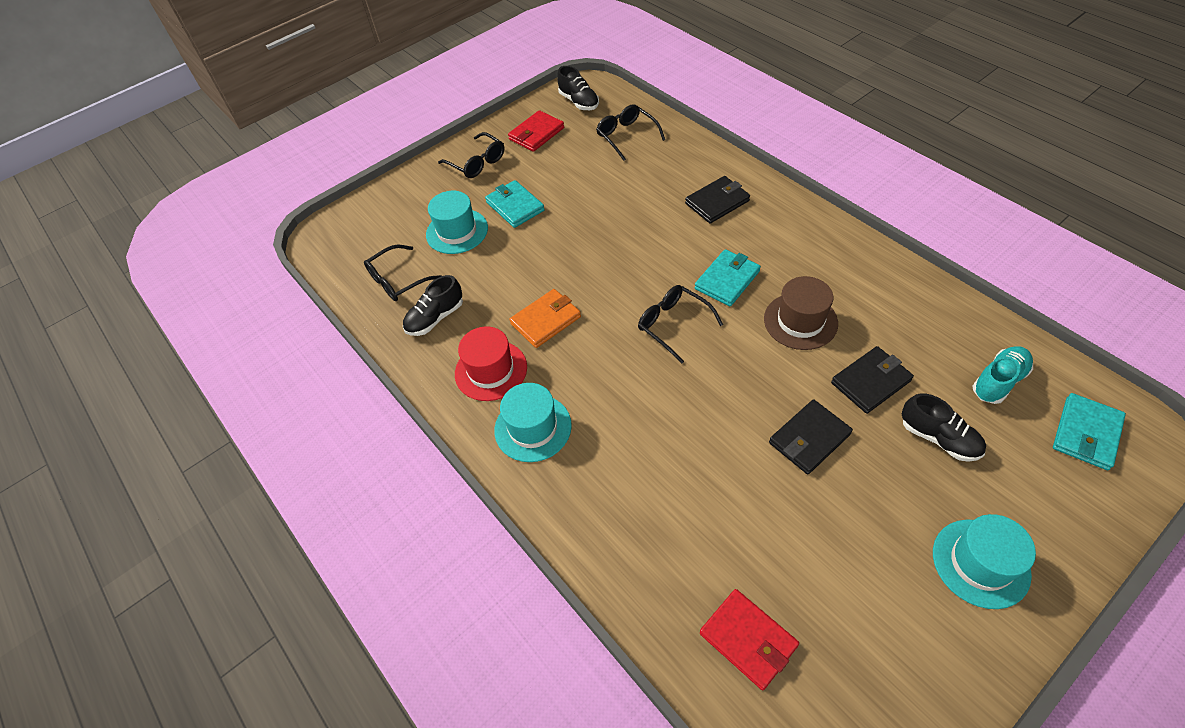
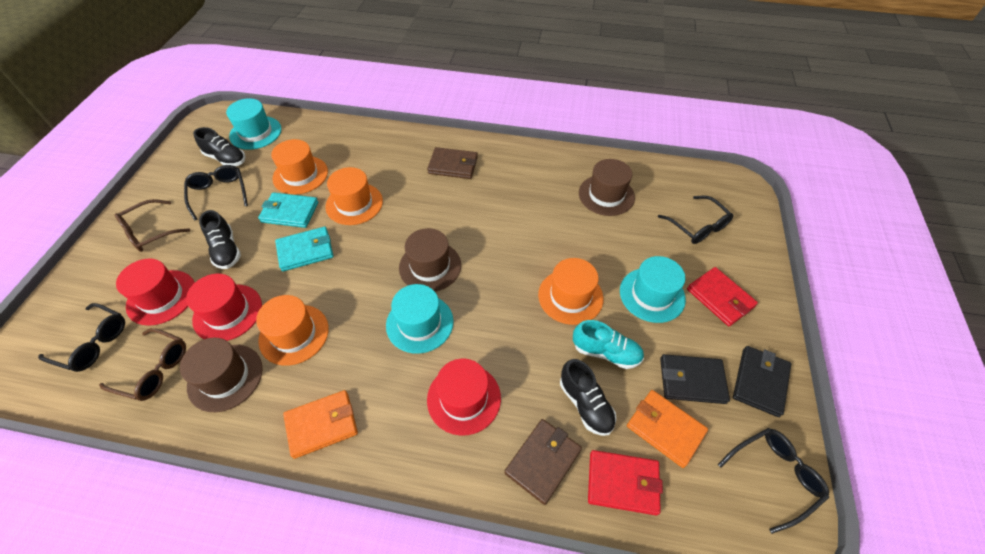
black wallet: 3 -> 2
brown glasses: 0 -> 2
brown hat: 1 -> 3
brown wallet: 0 -> 2
orange hat: 0 -> 4
orange wallet: 1 -> 2
red hat: 1 -> 3
turquoise wallet: 3 -> 2

